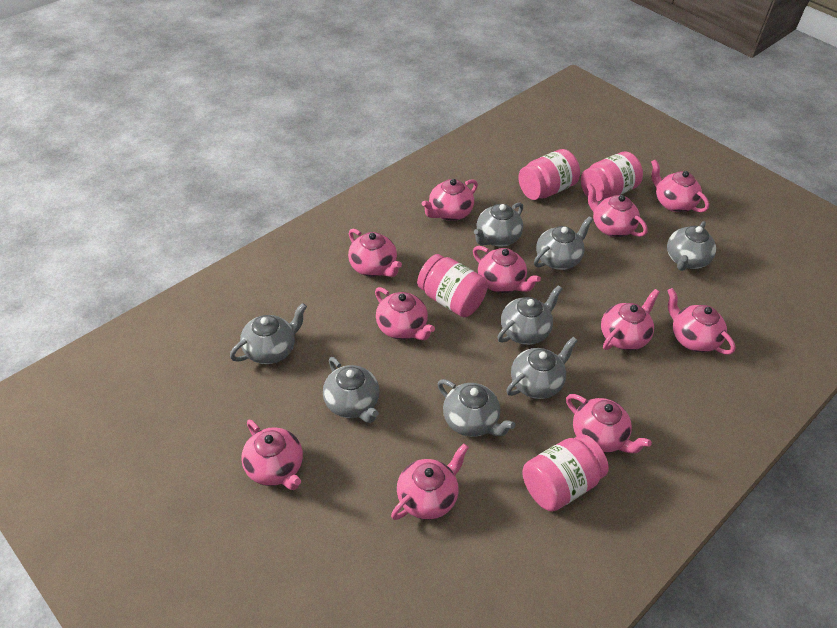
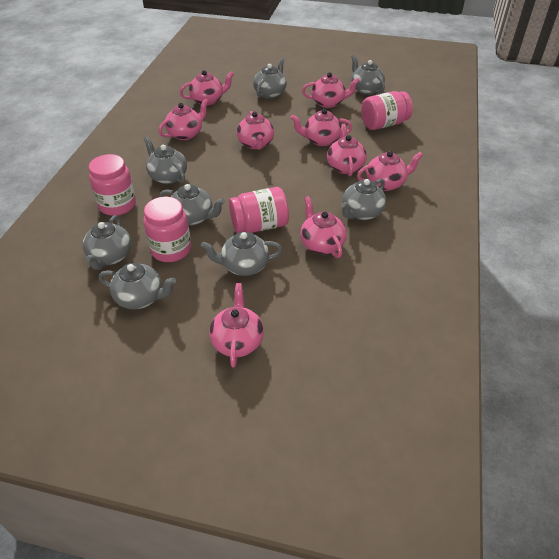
pink teapot: 11 -> 9

